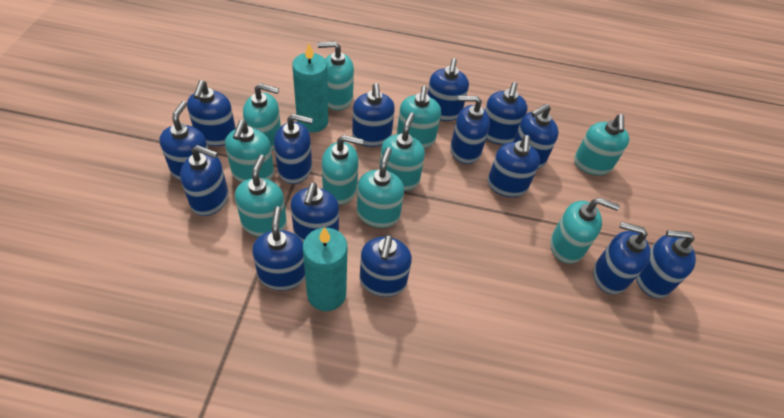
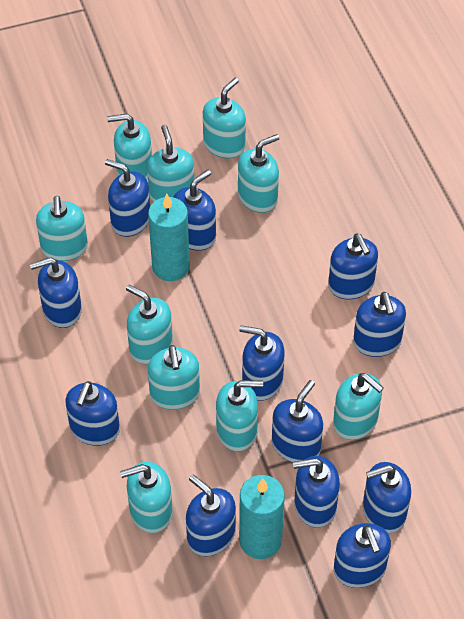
blue soap dispenser: 15 -> 12

